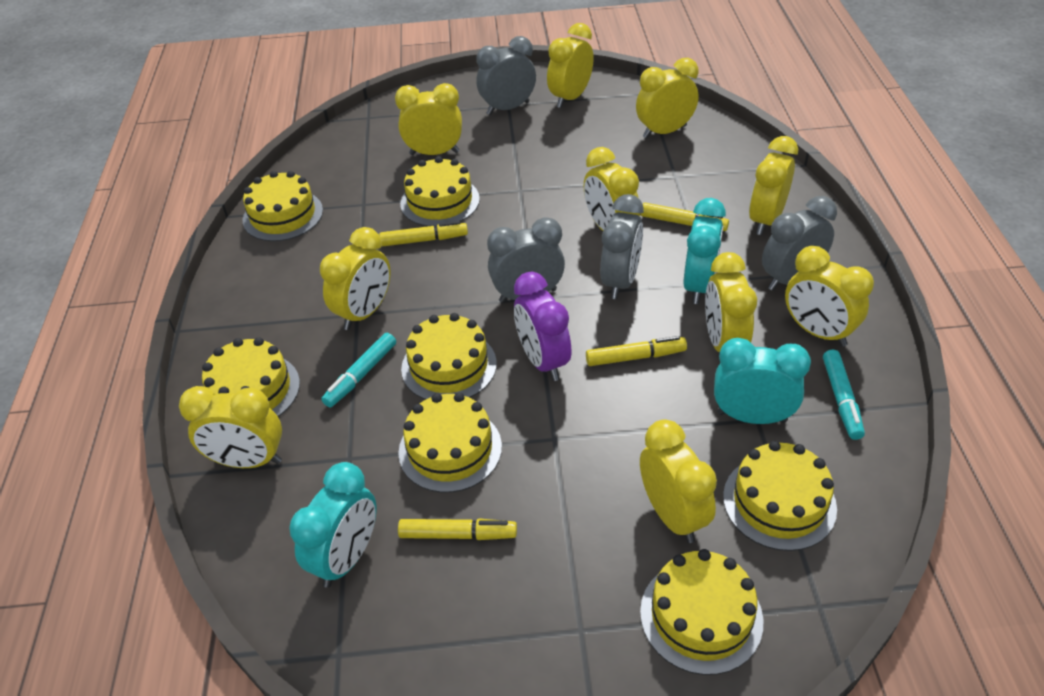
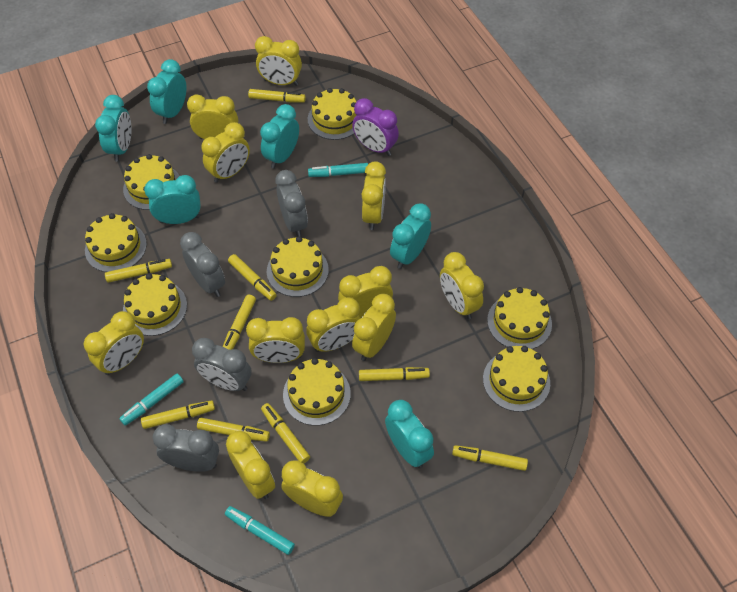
turquoise clock: 3 -> 6
turquoise marker: 2 -> 3
yellow cake: 7 -> 8
yellow clock: 10 -> 12
yellow marker: 4 -> 9

